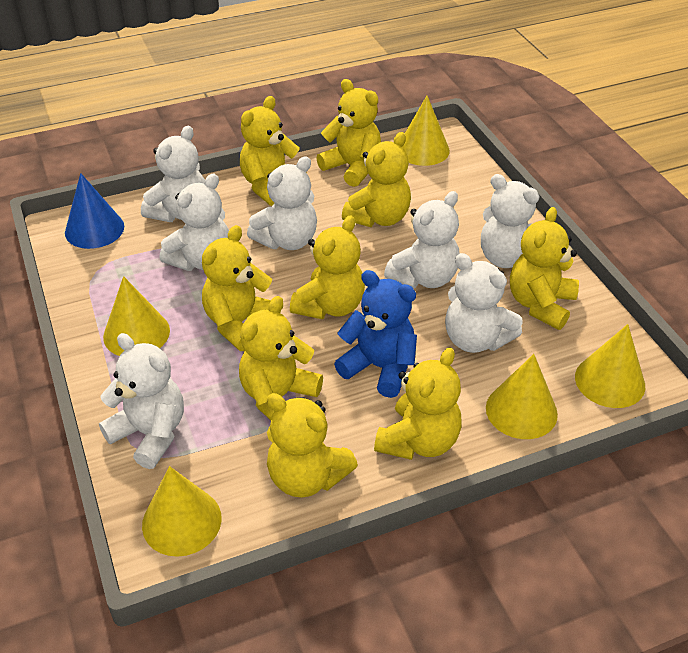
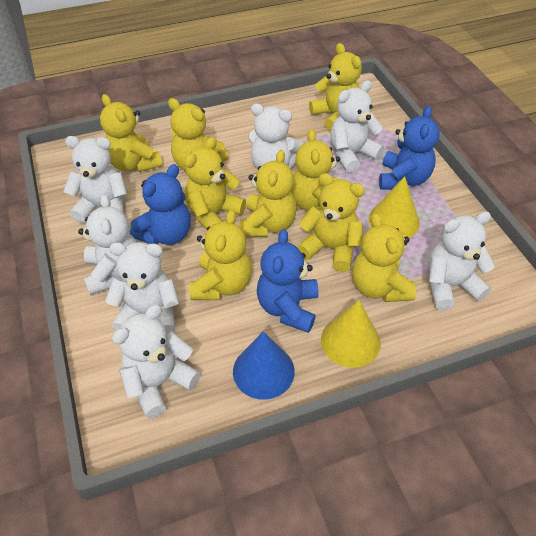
blue teddy bear: 1 -> 3
yellow cone: 5 -> 2

